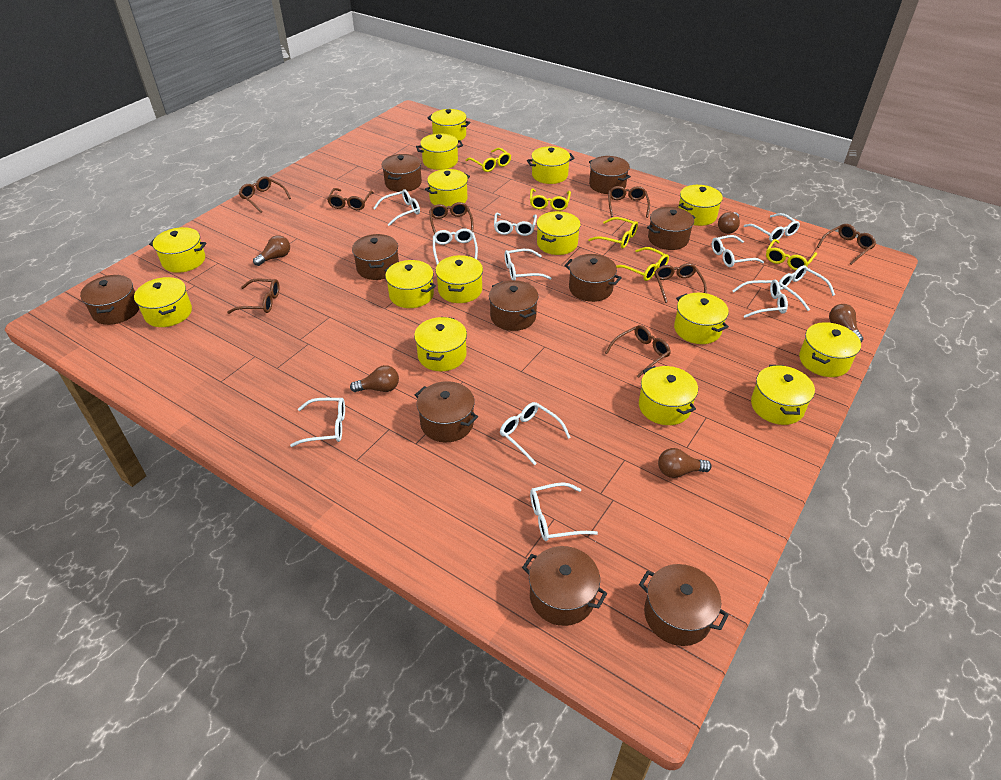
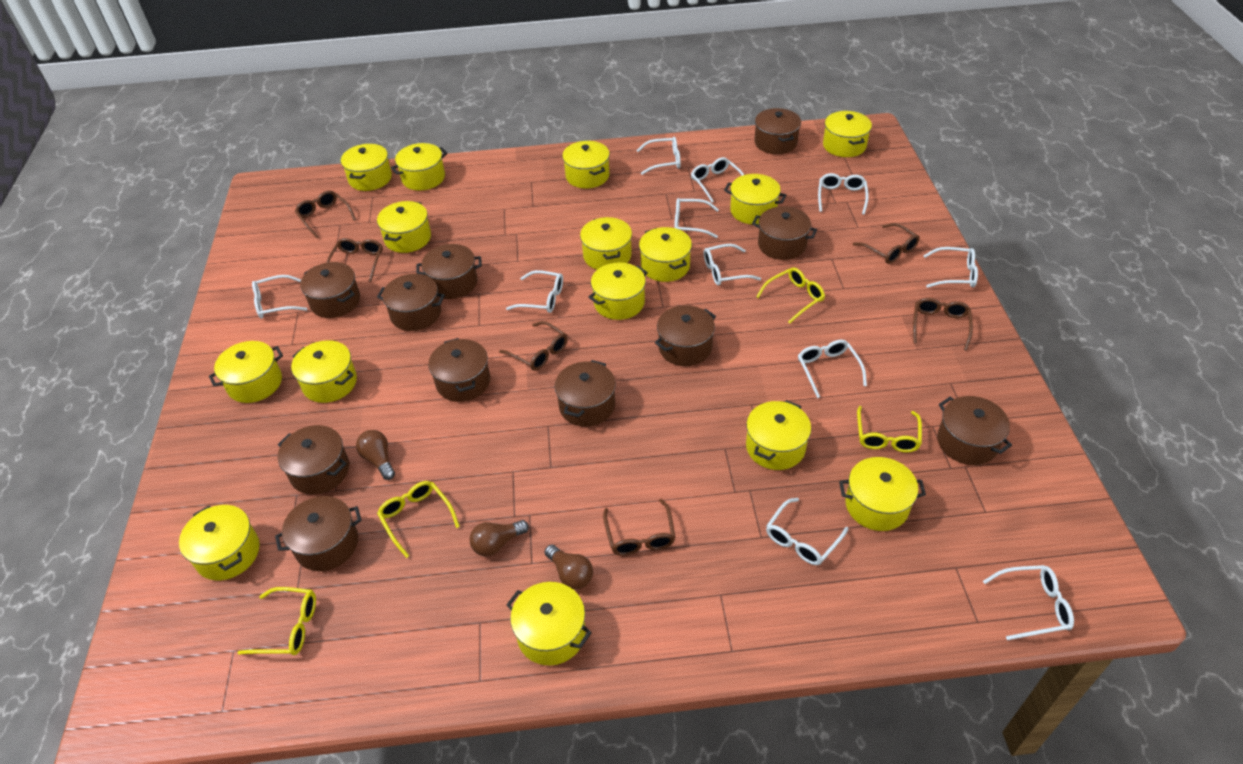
brown glasses: 8 -> 6
brown light bulb: 5 -> 3
brown pot: 10 -> 11
yellow glasses: 5 -> 4

